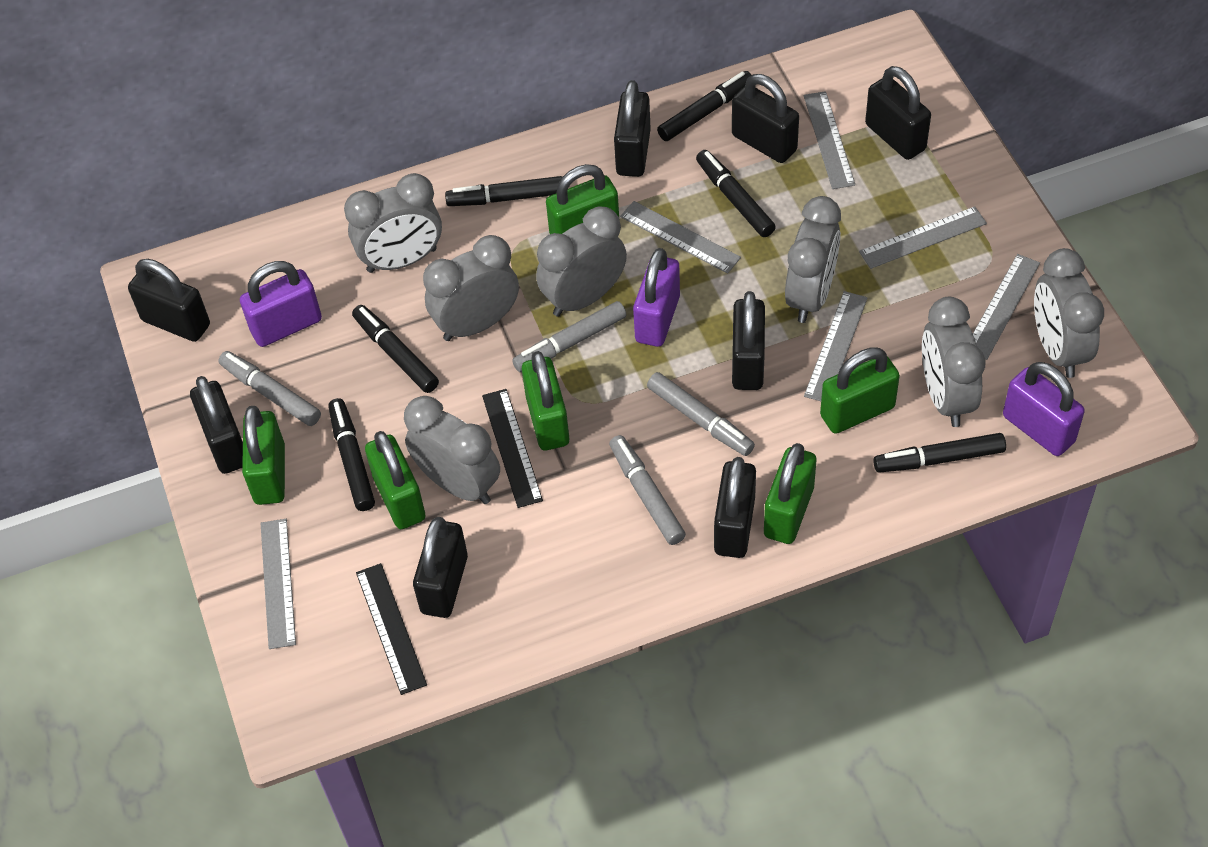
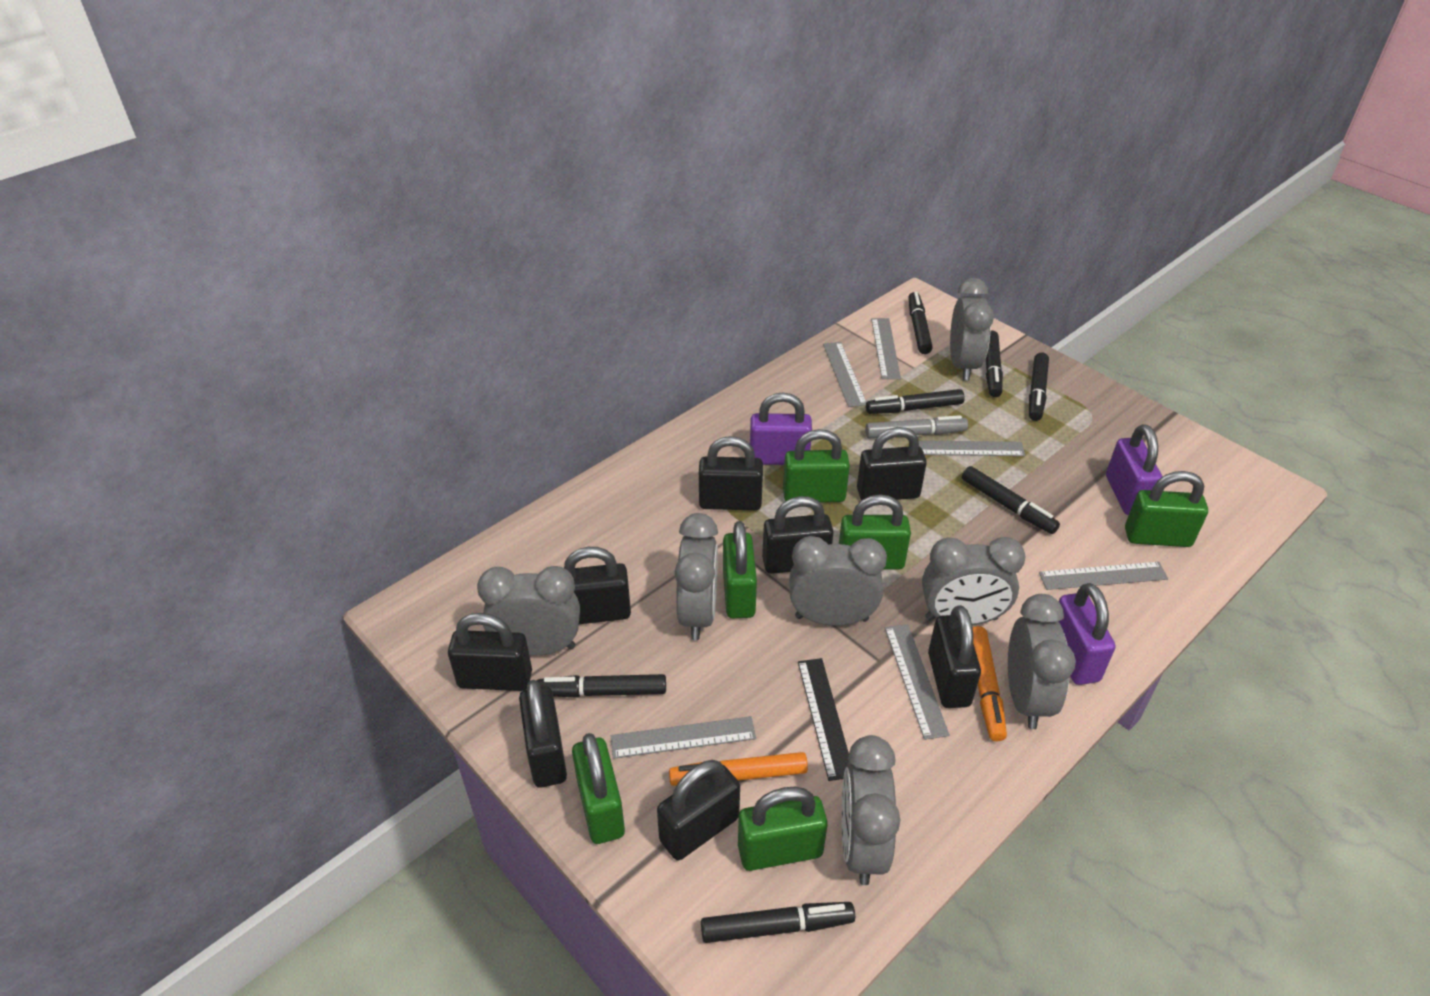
black marker: 6 -> 7
black ruler: 2 -> 1
grey marker: 4 -> 1
orange marker: 0 -> 2

